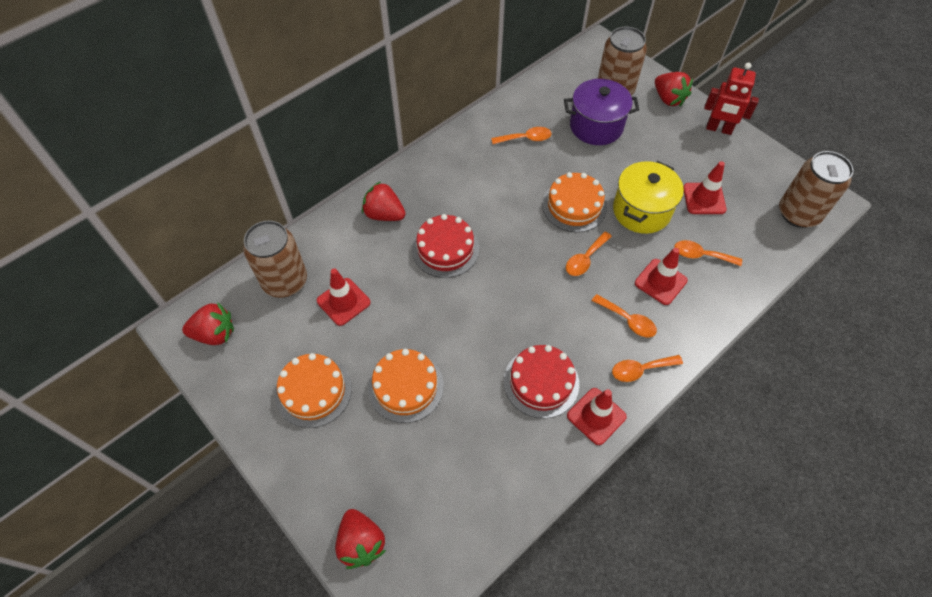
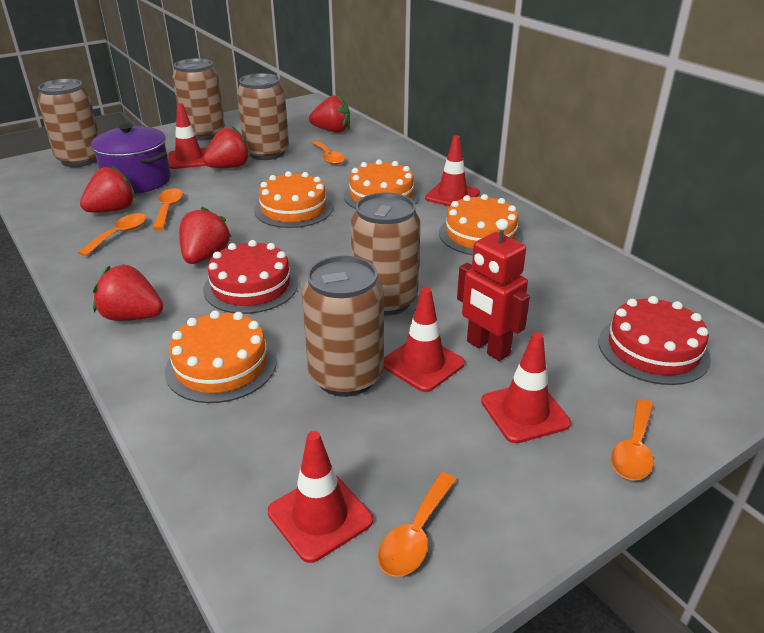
brown can: 3 -> 5
orange cake: 3 -> 4
red strawberry: 4 -> 5
red traffic cone: 4 -> 5
yellow pot: 1 -> 0

